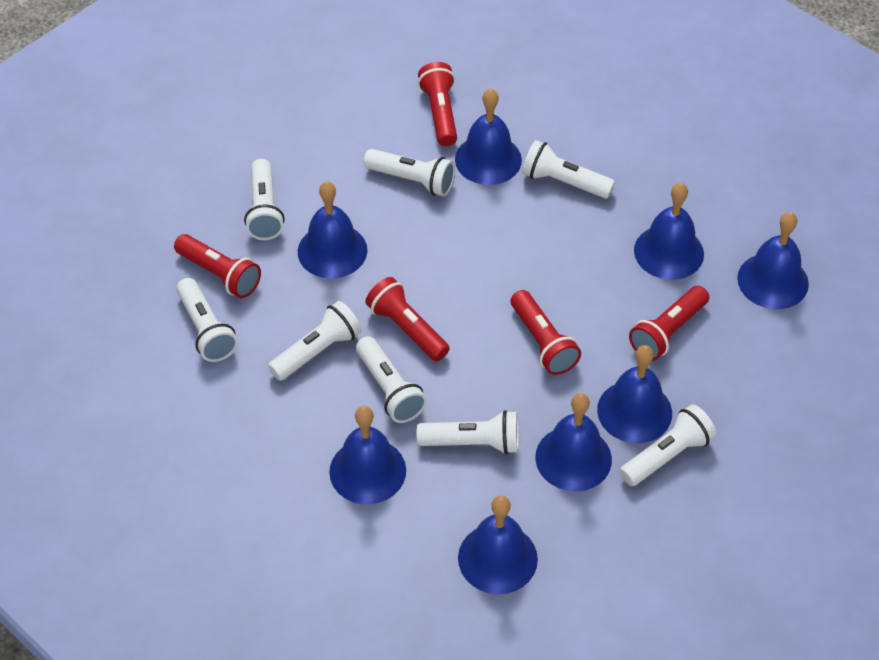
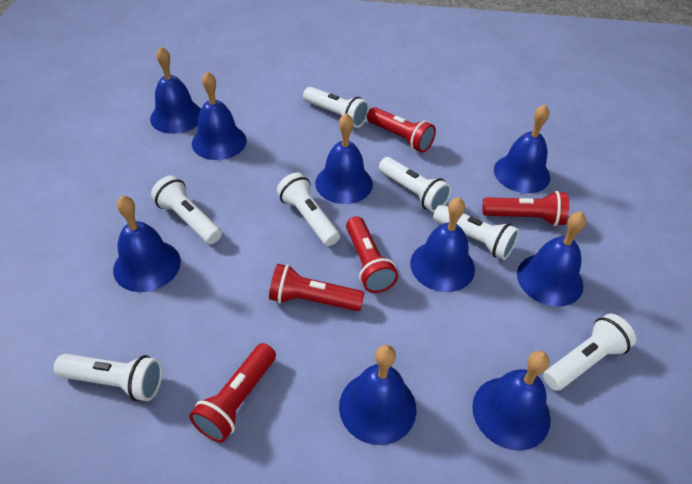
blue bell: 8 -> 9
white flashlight: 8 -> 7

